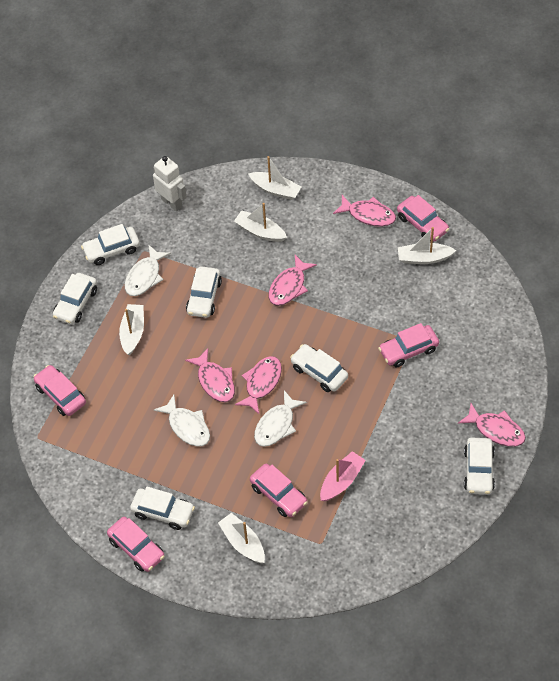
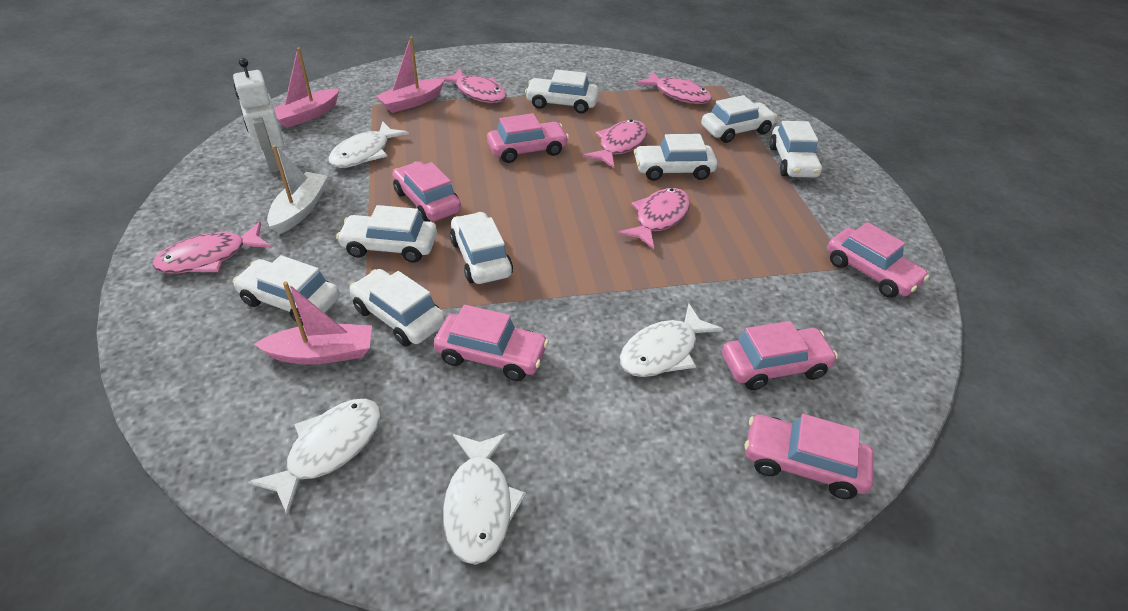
pink boat: 1 -> 3
pink car: 5 -> 6
white boat: 5 -> 1
white car: 6 -> 8
white fish: 3 -> 4

